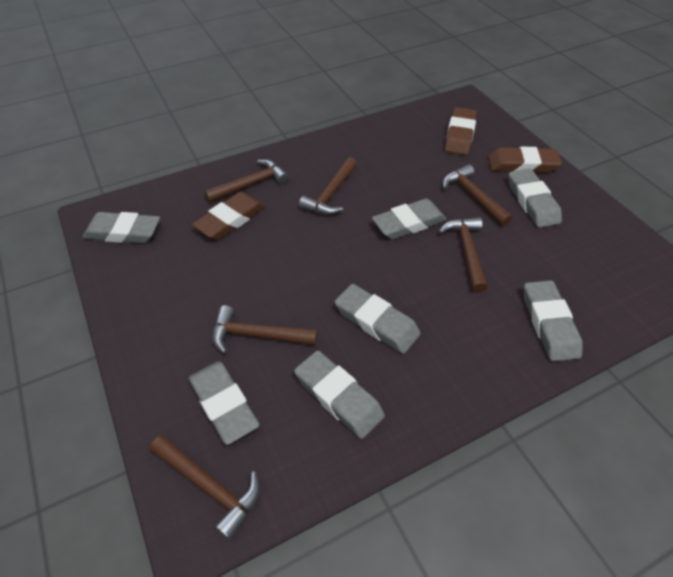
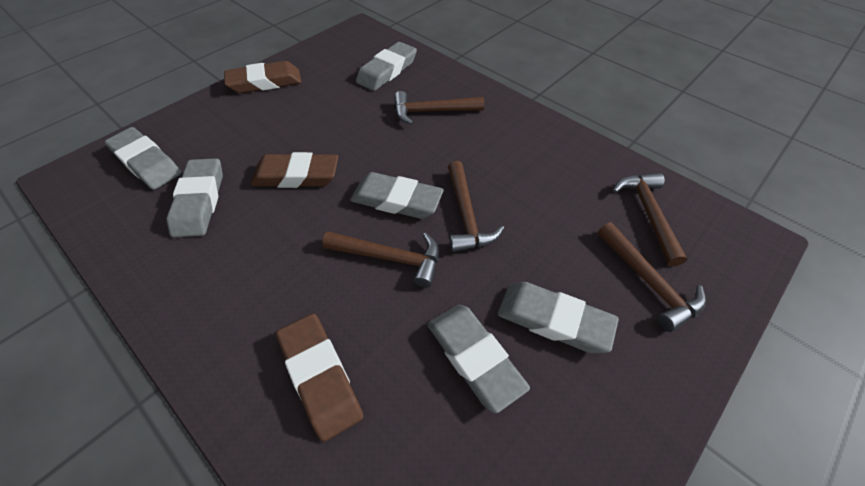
brown hammer: 6 -> 5
grey eraser: 7 -> 6

